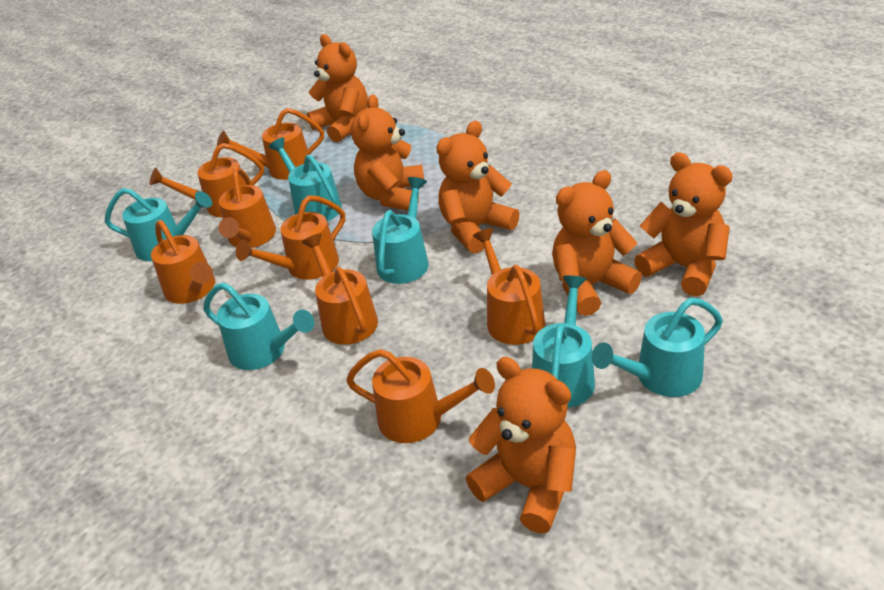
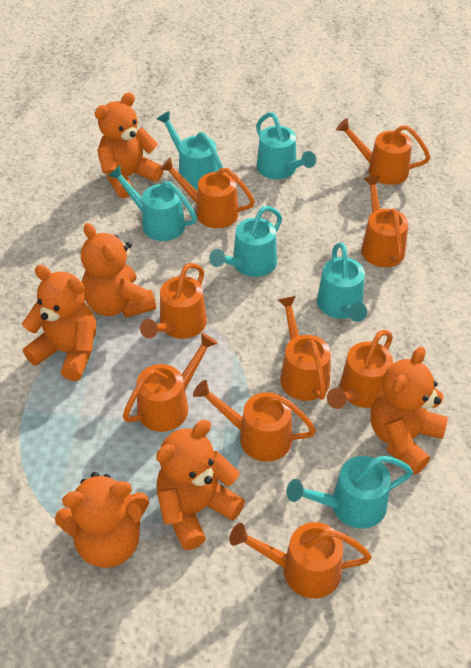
orange watering can: 8 -> 9

